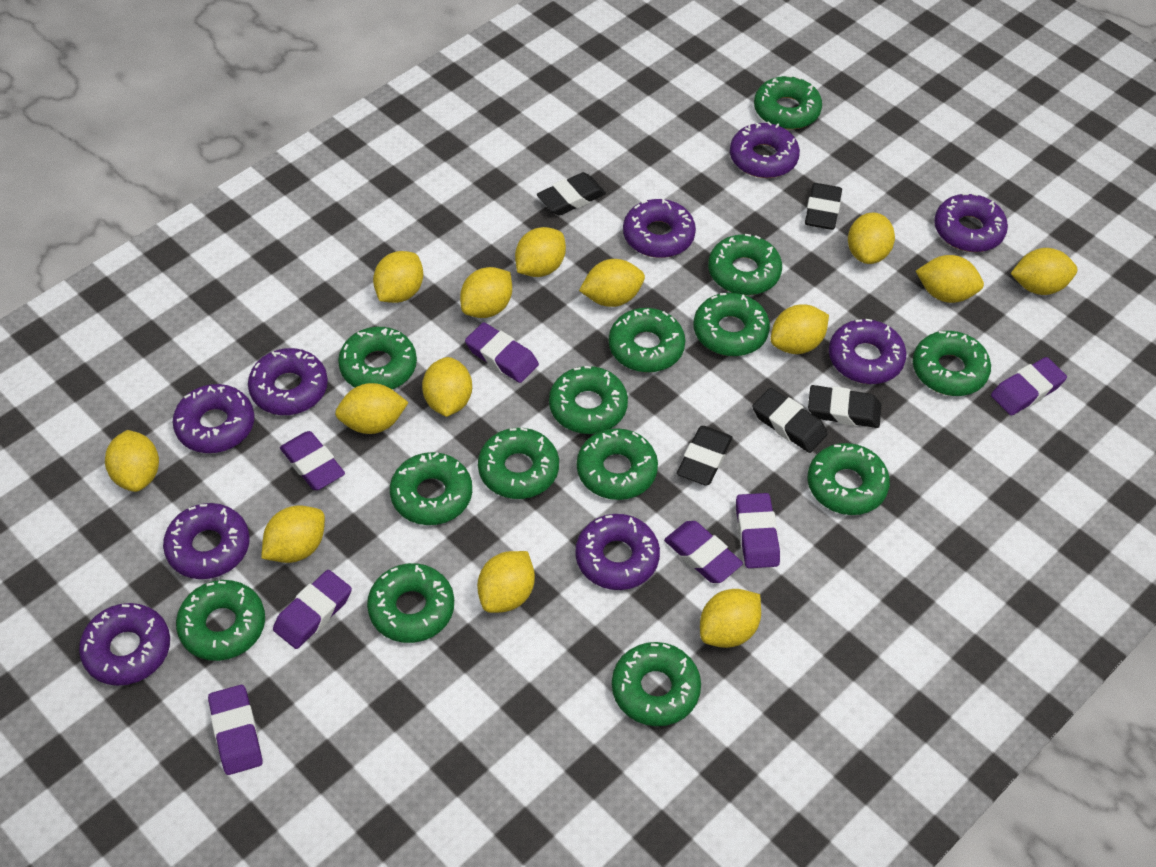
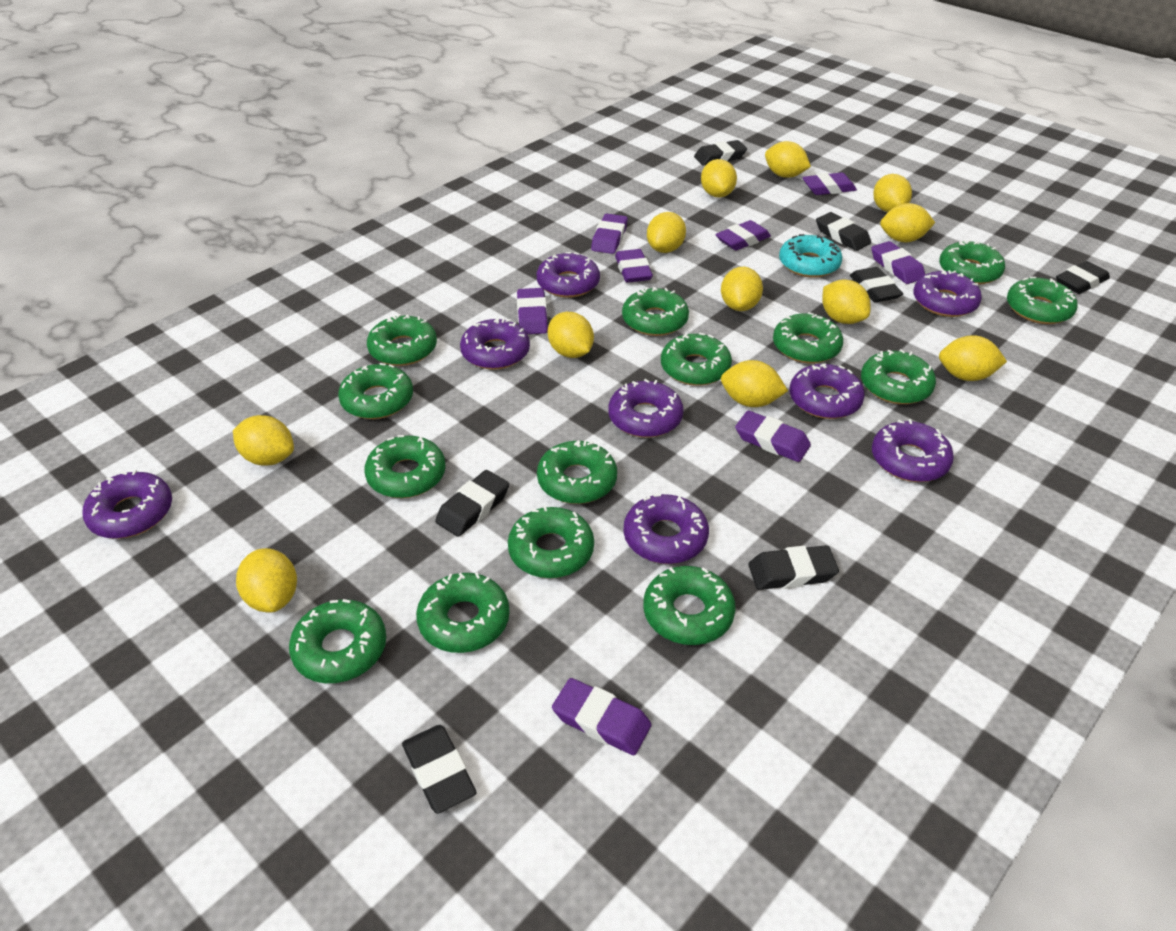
black eraser: 5 -> 7
purple donut: 9 -> 8
purple eraser: 7 -> 8
turquoise donut: 0 -> 1
yellow lemon: 14 -> 12

